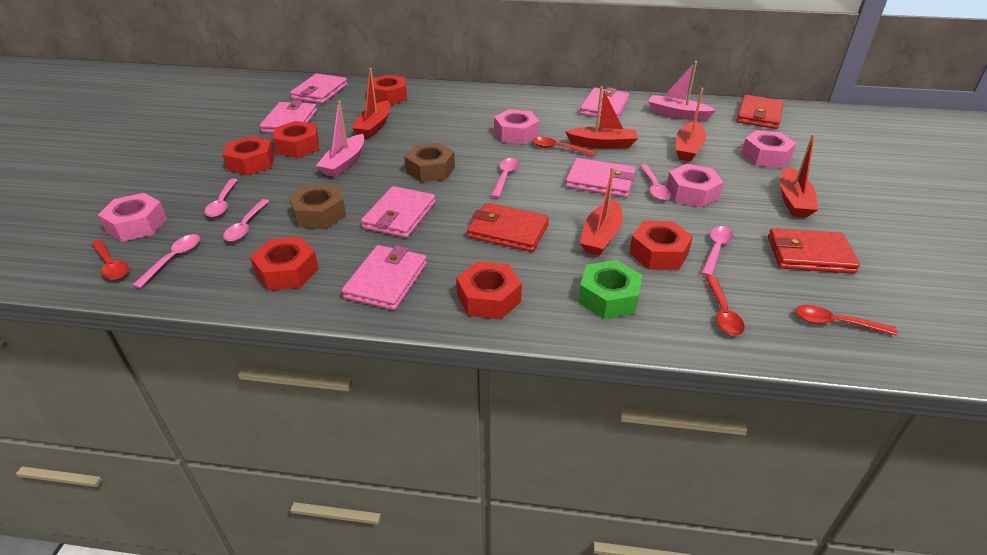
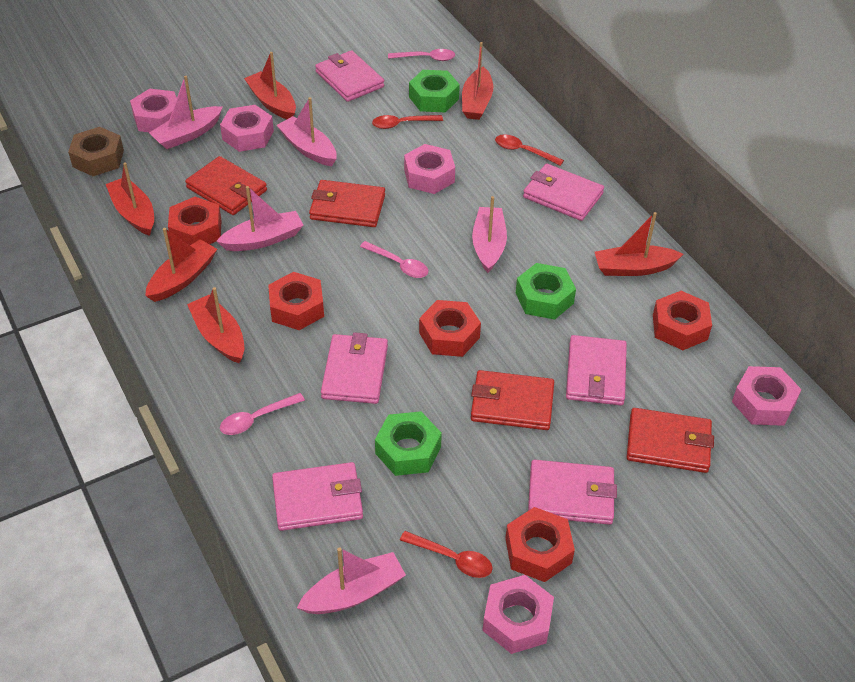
brown nut: 2 -> 1
green nut: 1 -> 3
pink boat: 2 -> 5
pink nut: 4 -> 5
pink spoon: 6 -> 3
red boat: 5 -> 6
red nut: 6 -> 5
red spoon: 4 -> 3
red wallet: 3 -> 4

